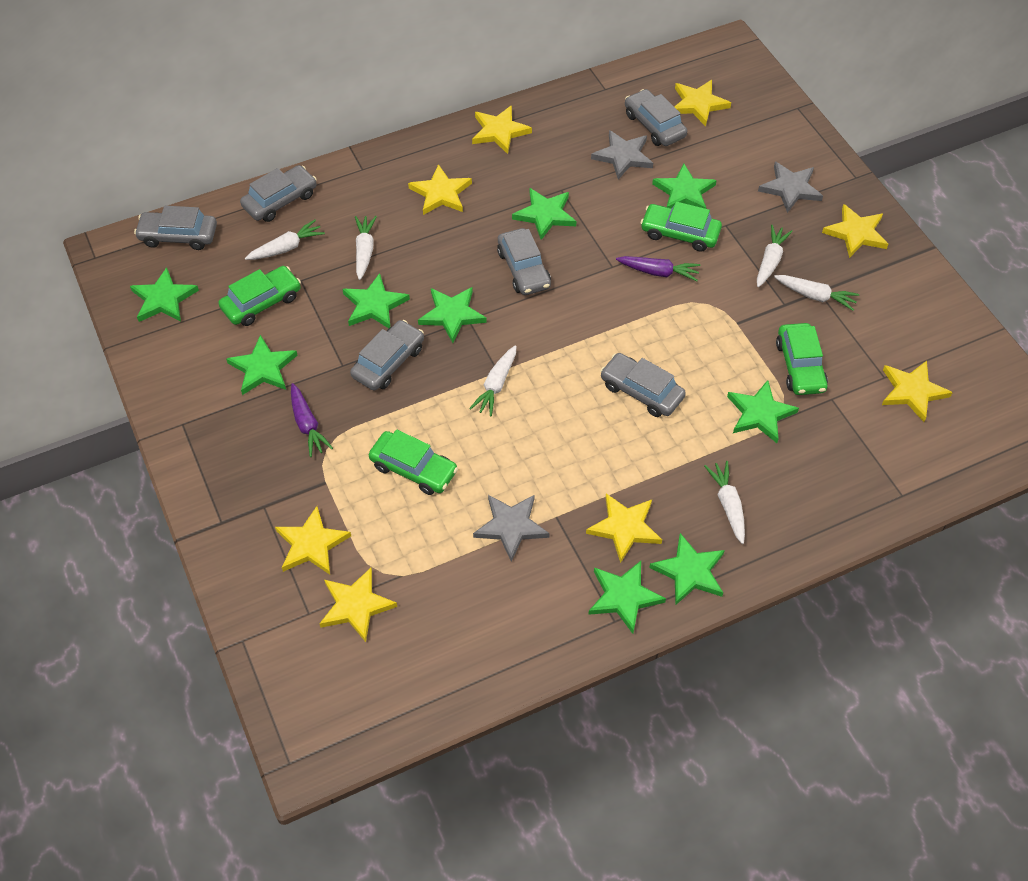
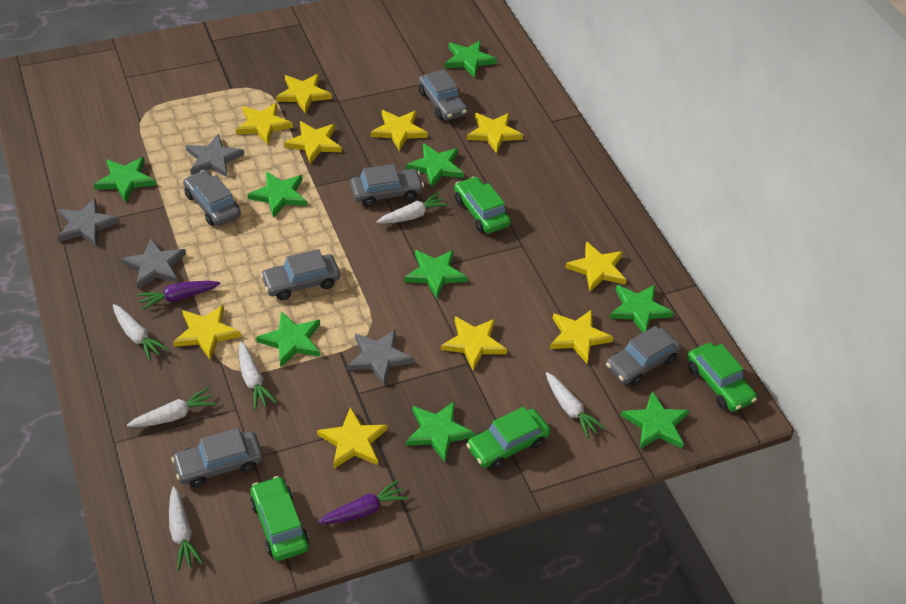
grey star: 3 -> 4
yellow star: 8 -> 10

